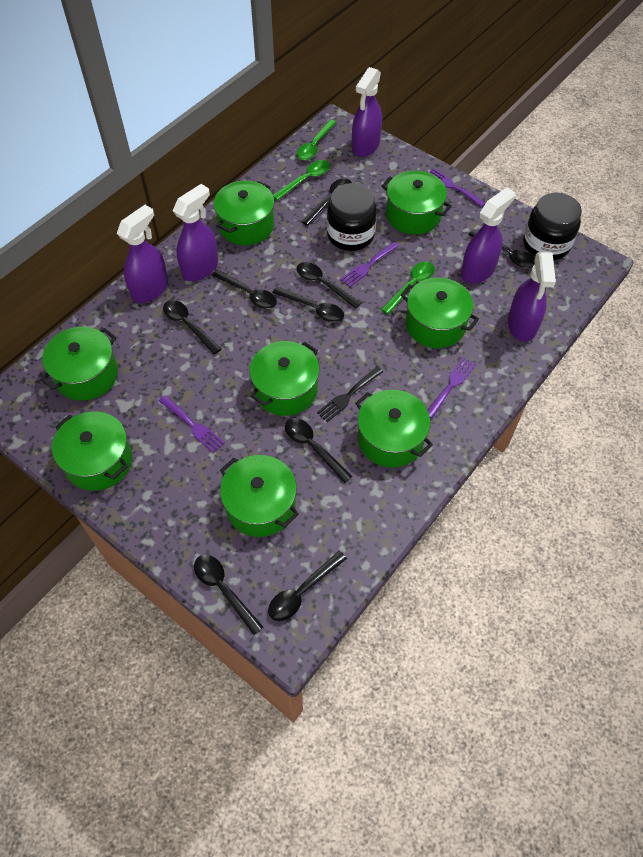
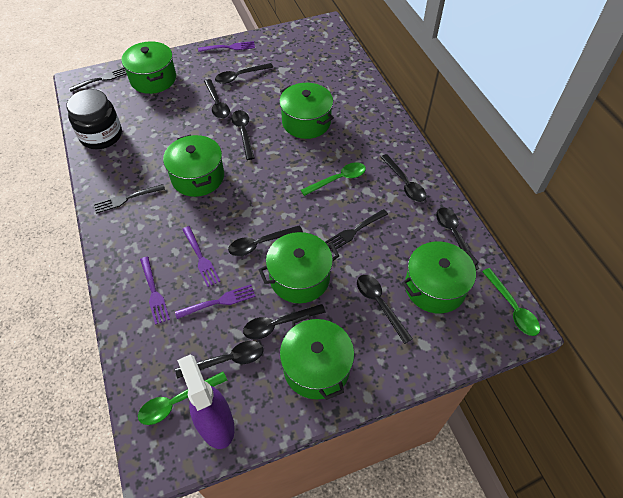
black fork: 1 -> 3
black jar: 2 -> 1
green pot: 8 -> 6
purple spray bottle: 5 -> 1

